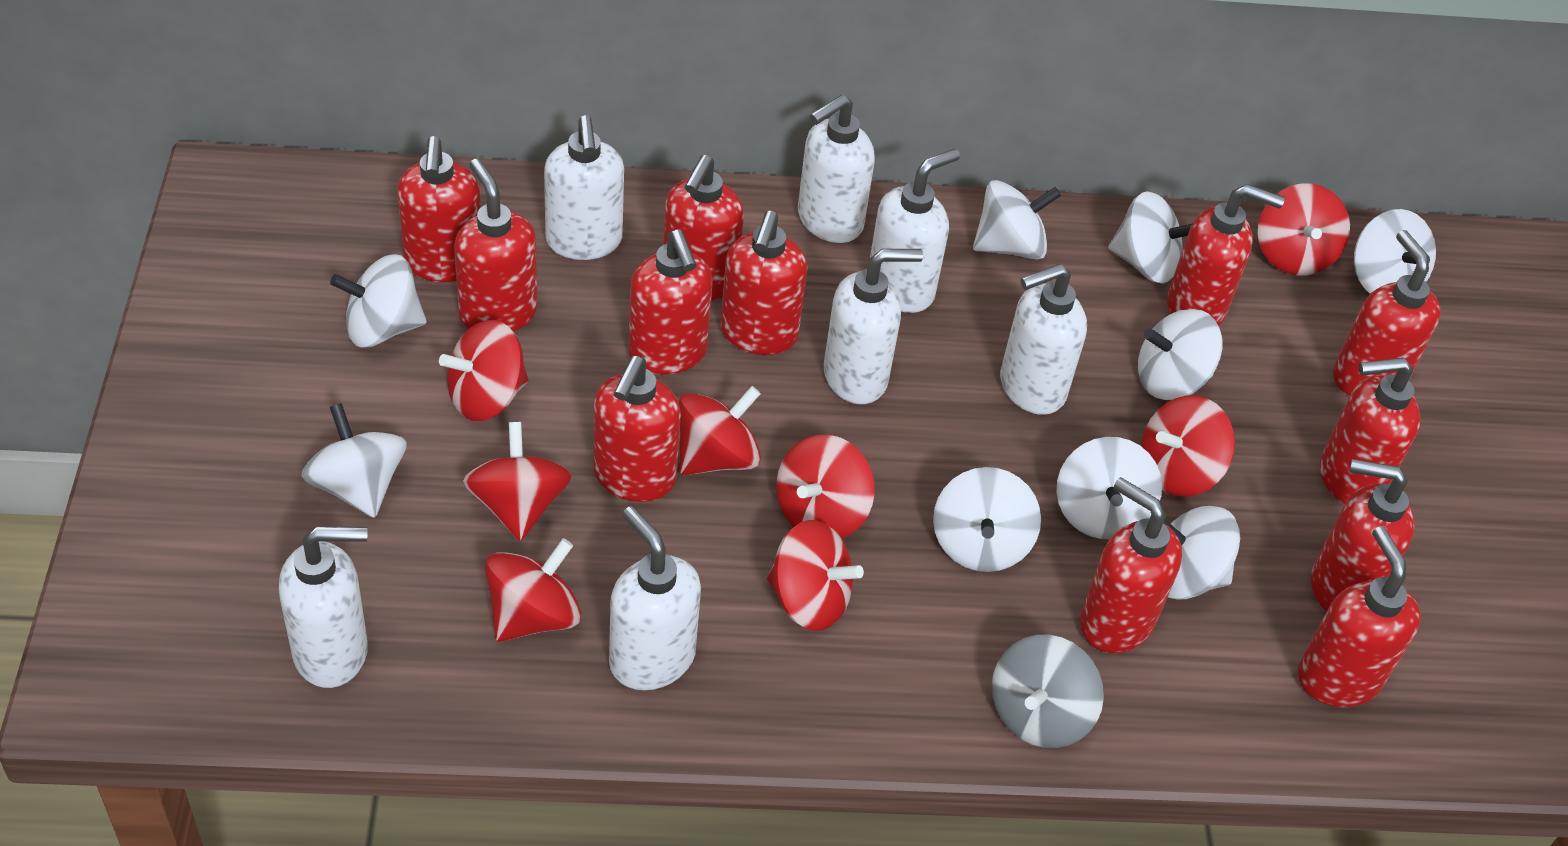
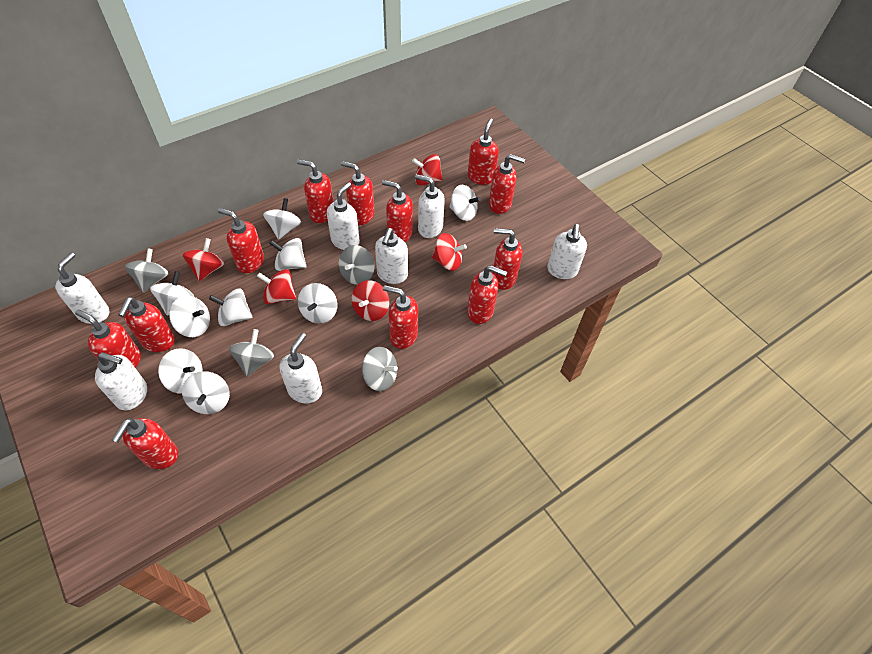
grey spinning top: 1 -> 4
red spinning top: 8 -> 5

